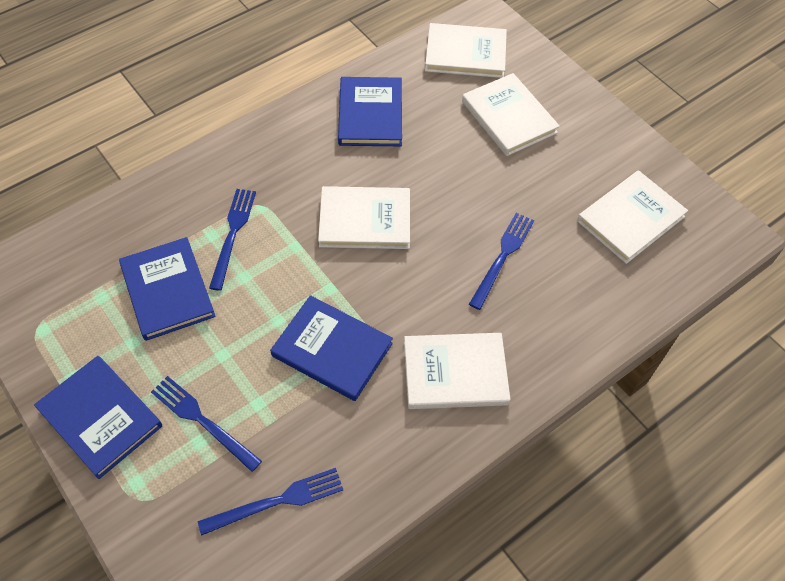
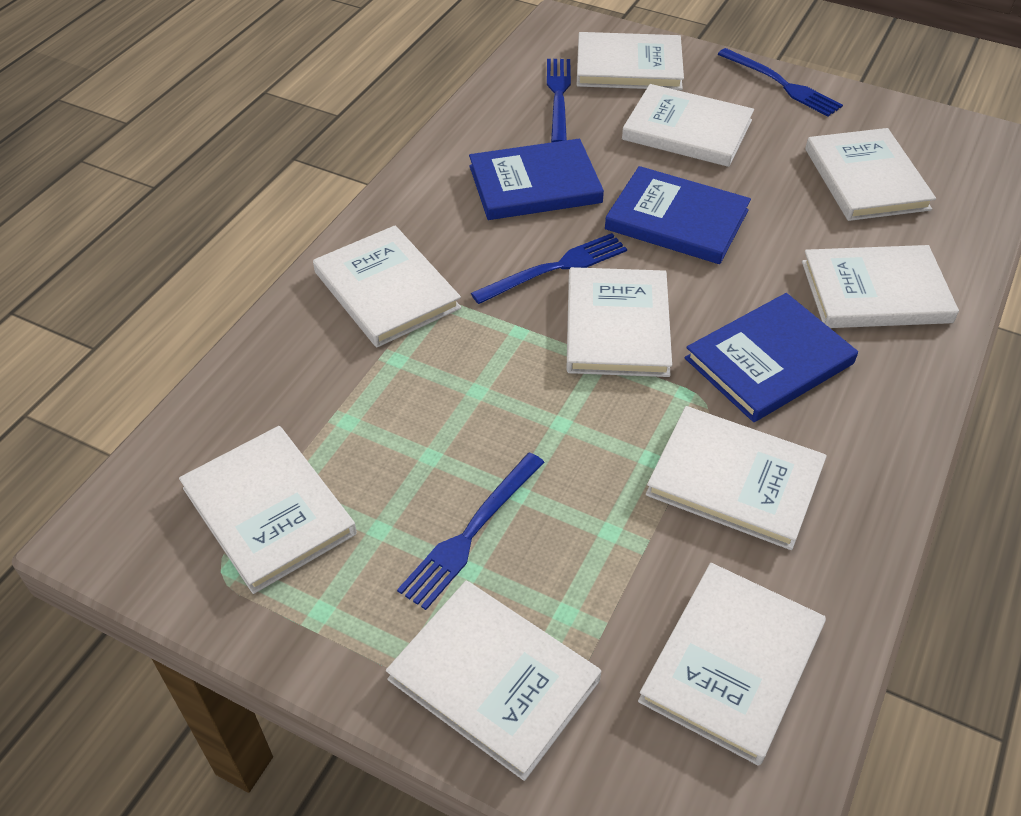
blue book: 4 -> 3
white book: 5 -> 10

